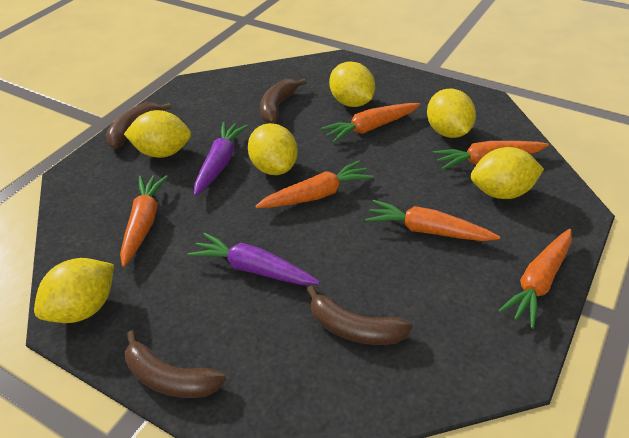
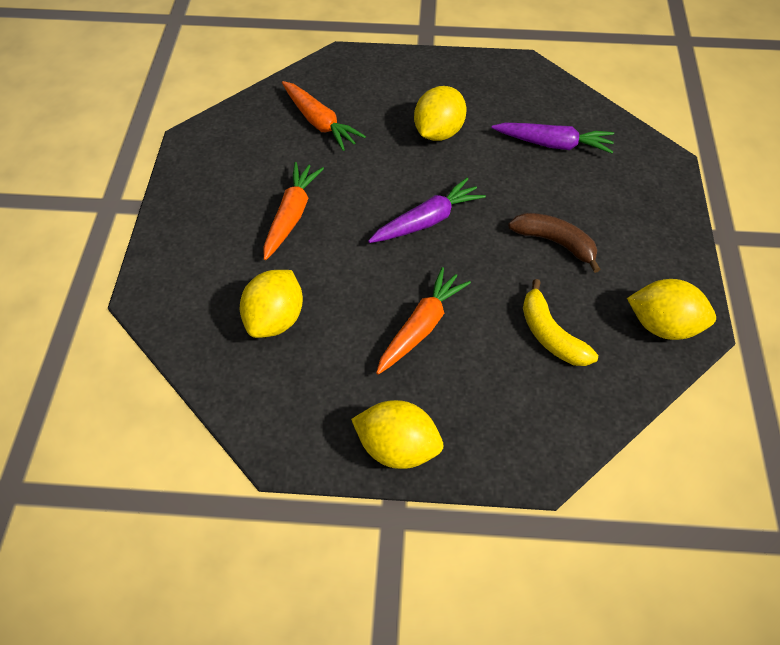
brown banana: 4 -> 1
orange carrot: 6 -> 3
yellow banana: 0 -> 1
yellow lemon: 6 -> 4

